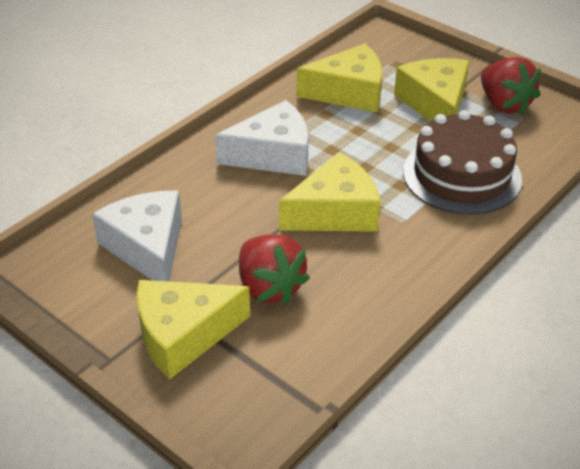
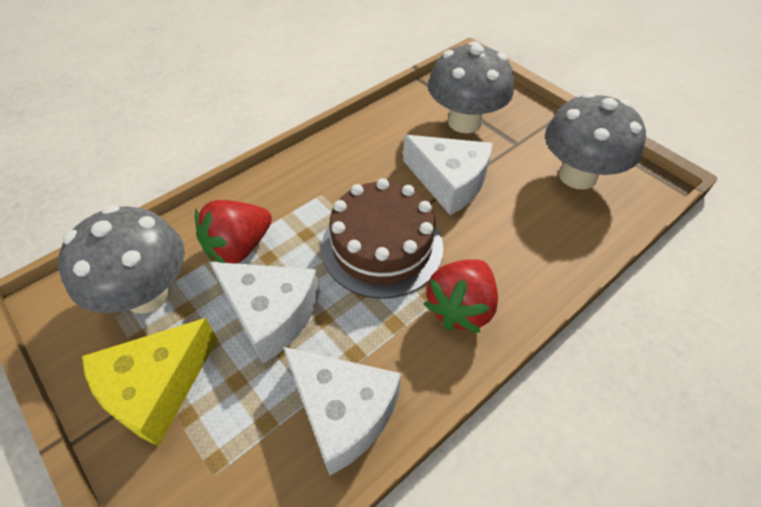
grey mushroom: 0 -> 3
white cheese: 2 -> 3
yellow cheese: 4 -> 1

